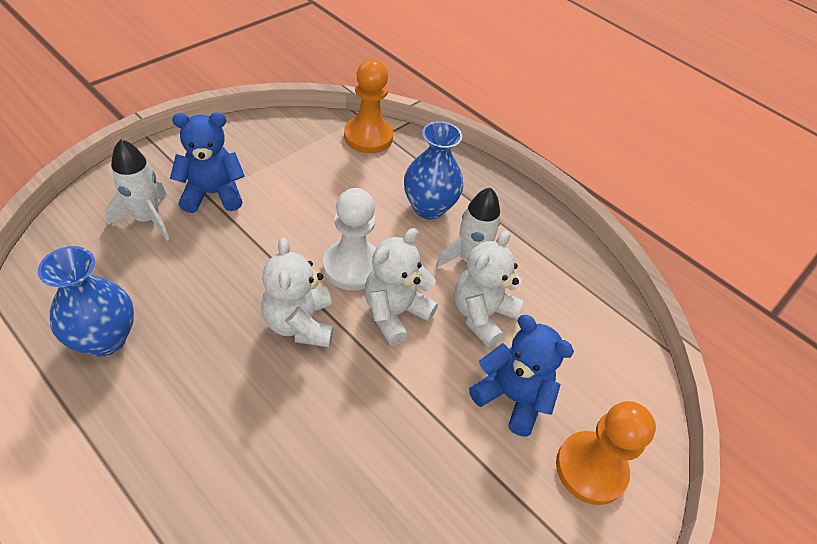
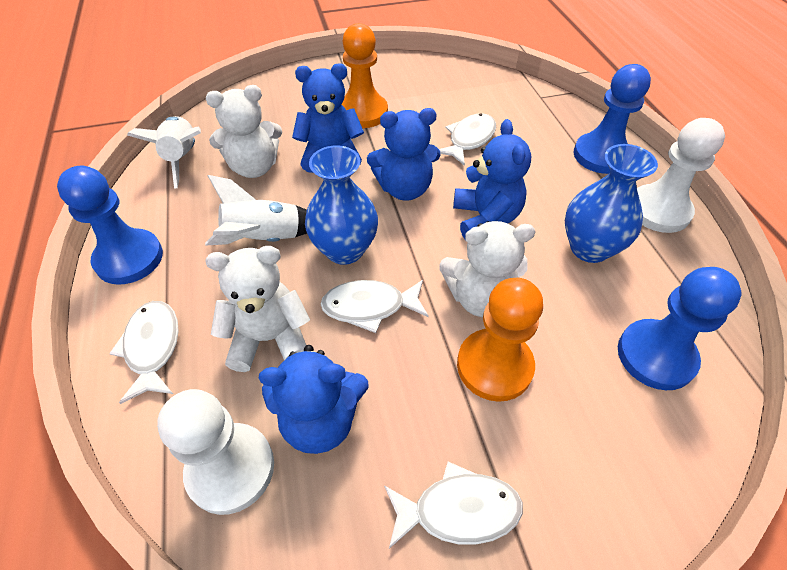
blue pawn: 0 -> 3
blue teddy bear: 2 -> 4
white fish: 0 -> 4
white pawn: 1 -> 2

